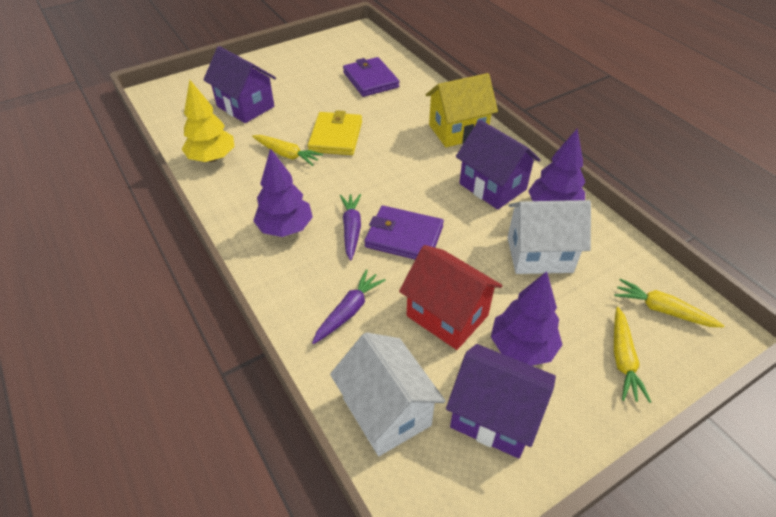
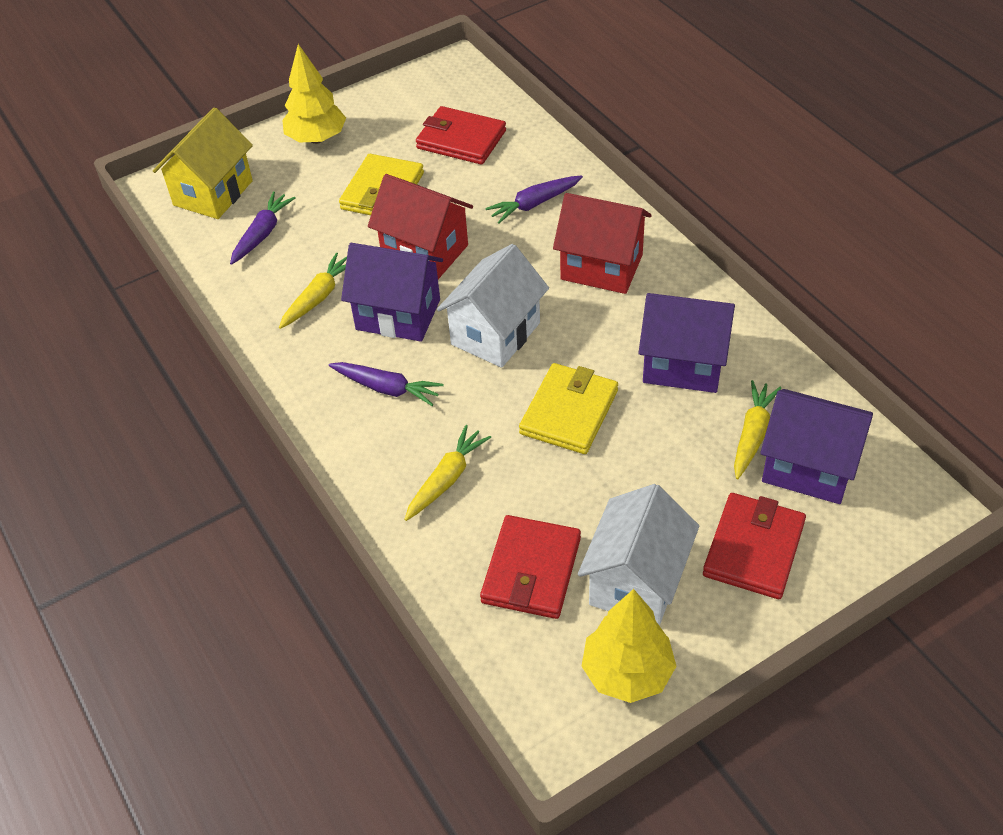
purple carrot: 2 -> 3
purple tree: 3 -> 0
purple wallet: 2 -> 0
red house: 1 -> 2
red wallet: 0 -> 3
yellow tree: 1 -> 2
yellow wallet: 1 -> 2

